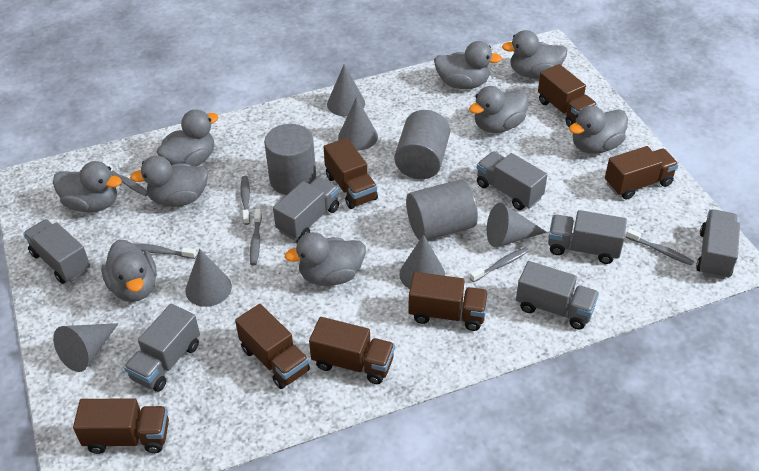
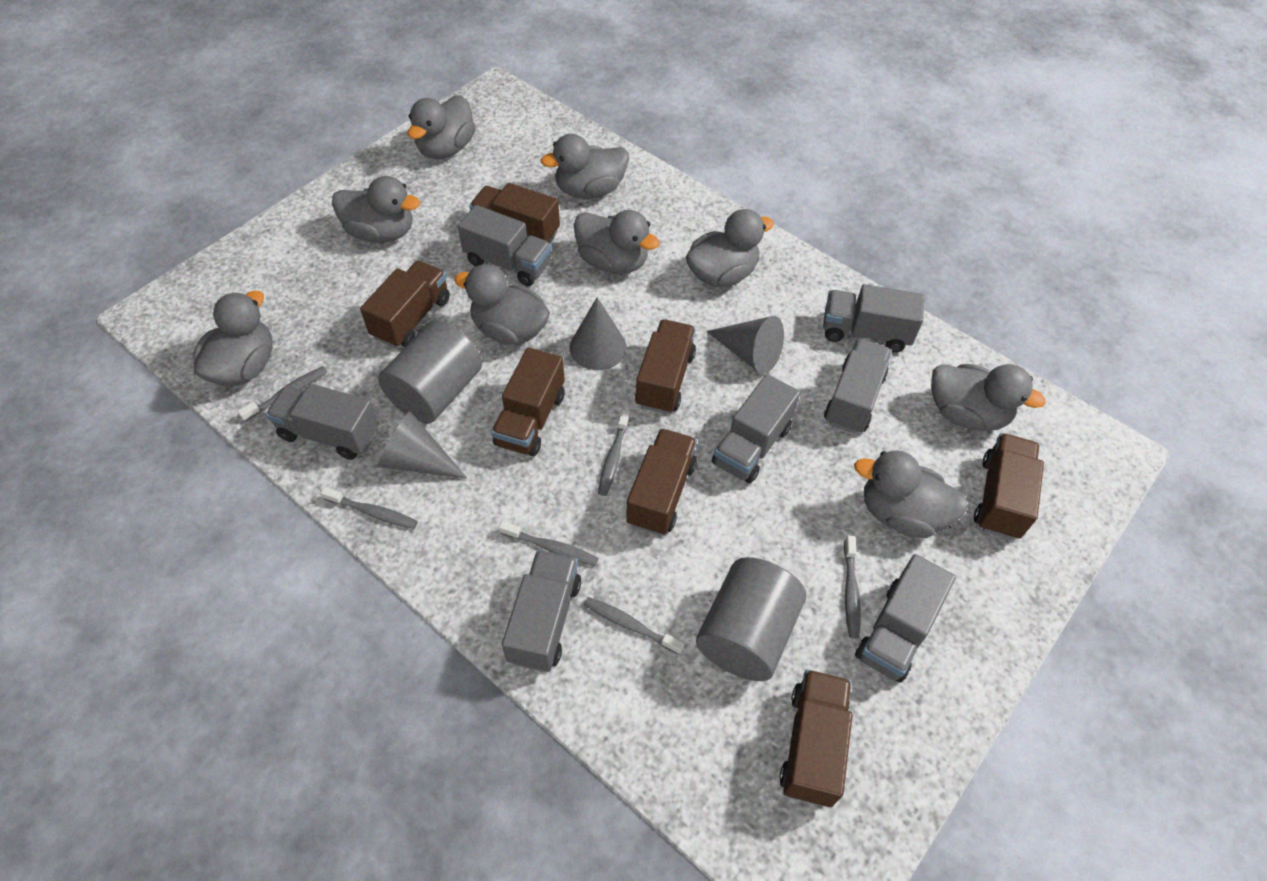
grey cone: 6 -> 3
grey cylinder: 3 -> 2

